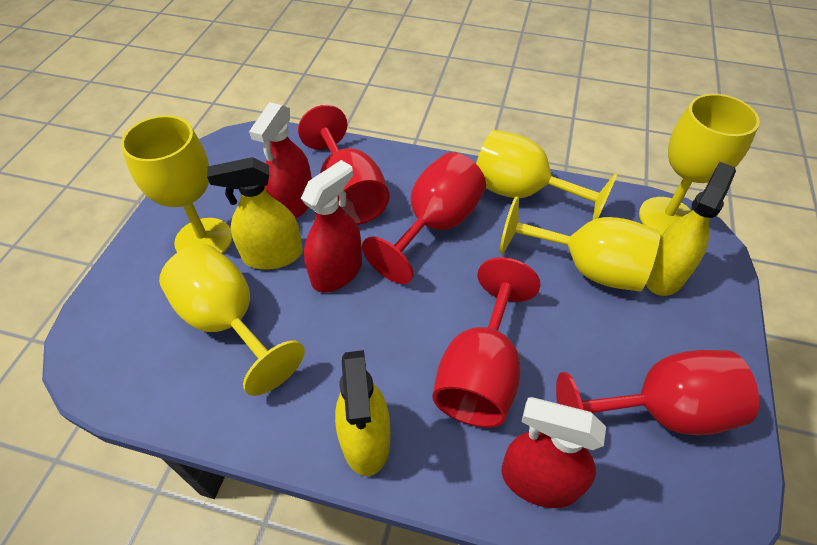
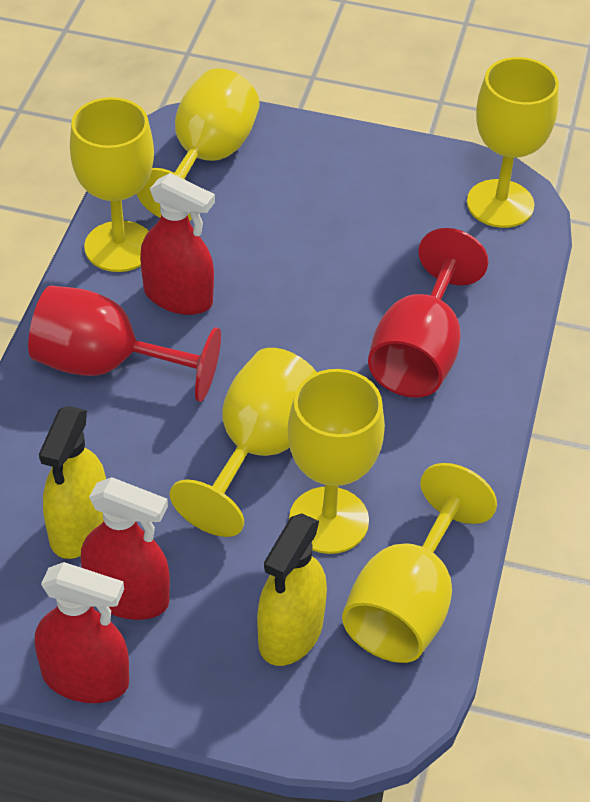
red goblet: 4 -> 2
yellow goblet: 5 -> 6
yellow spray bottle: 3 -> 2

